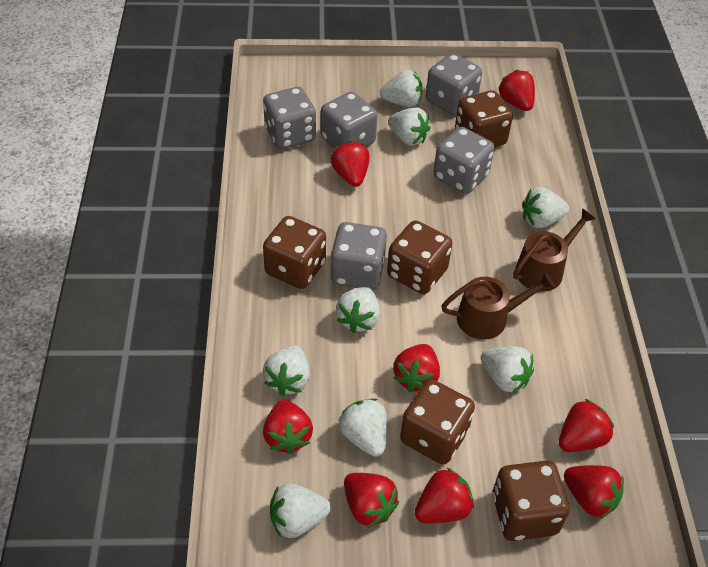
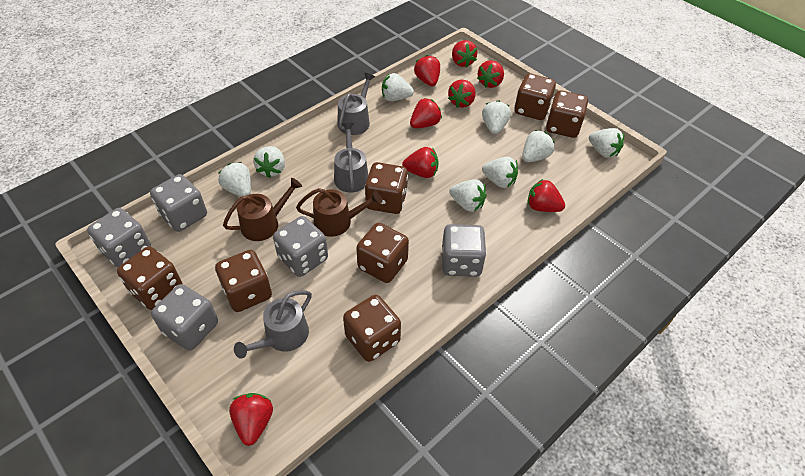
brown dice: 5 -> 7
grey watering can: 0 -> 3

